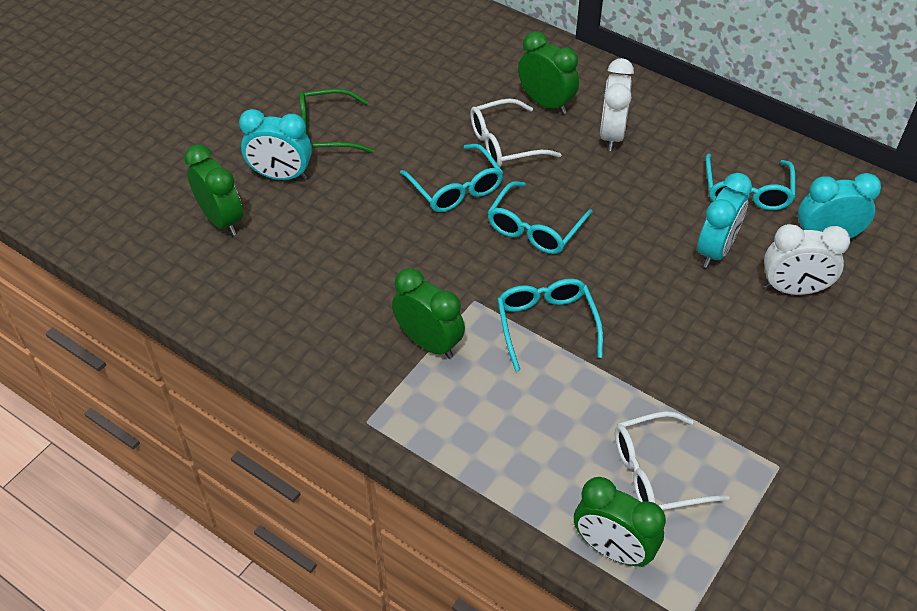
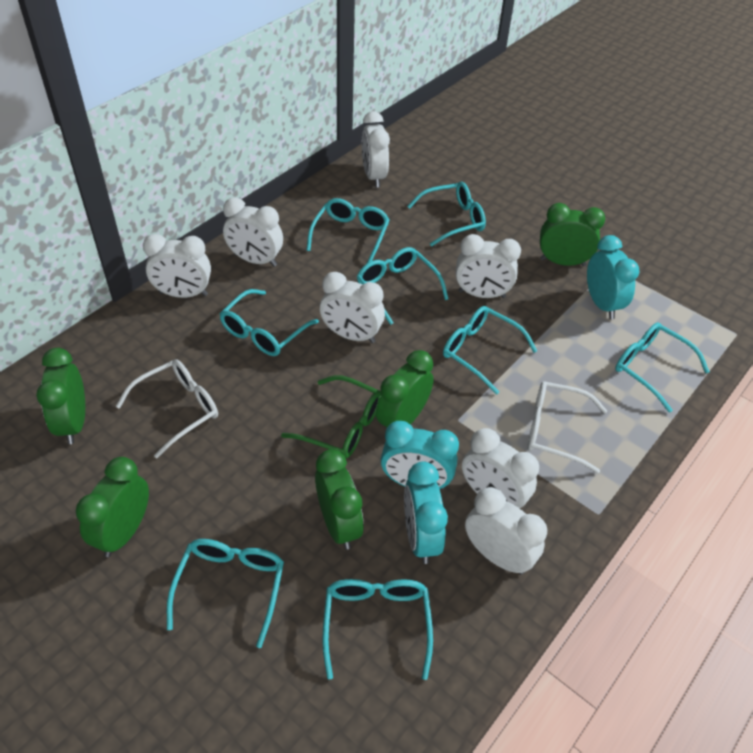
green clock: 4 -> 5
turquoise glasses: 4 -> 8
white clock: 2 -> 7

